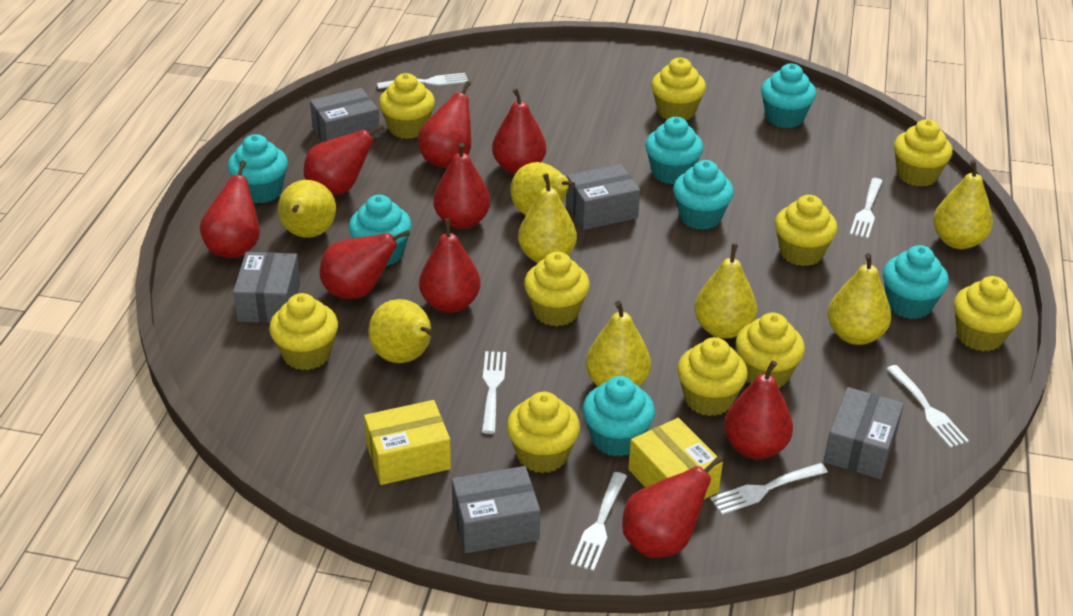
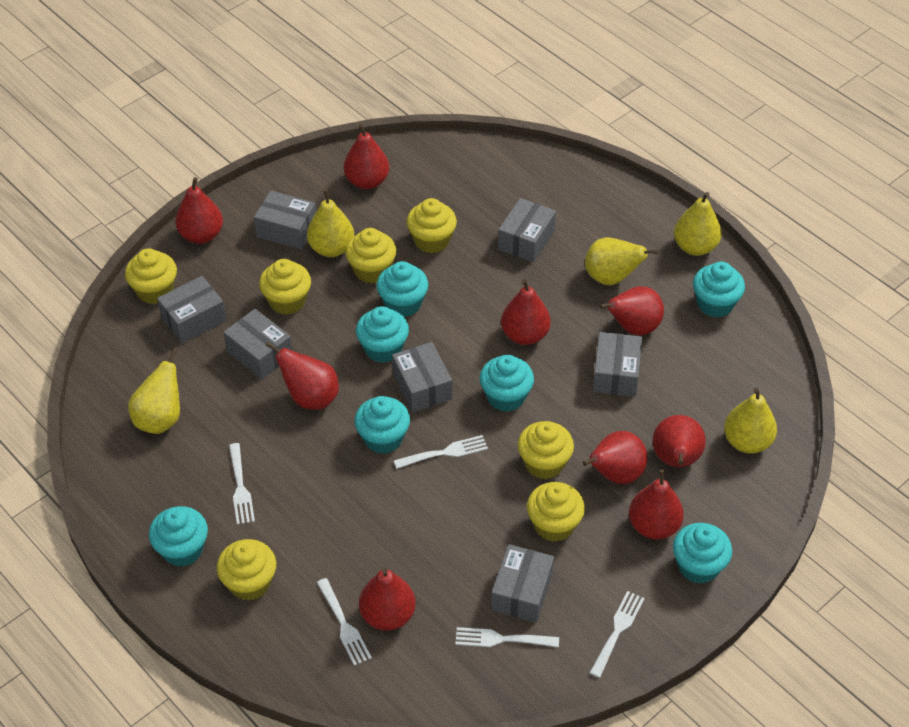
grey box: 5 -> 7
white fork: 6 -> 5
yellow box: 2 -> 0
yellow cupcake: 10 -> 7
yellow pear: 8 -> 5

